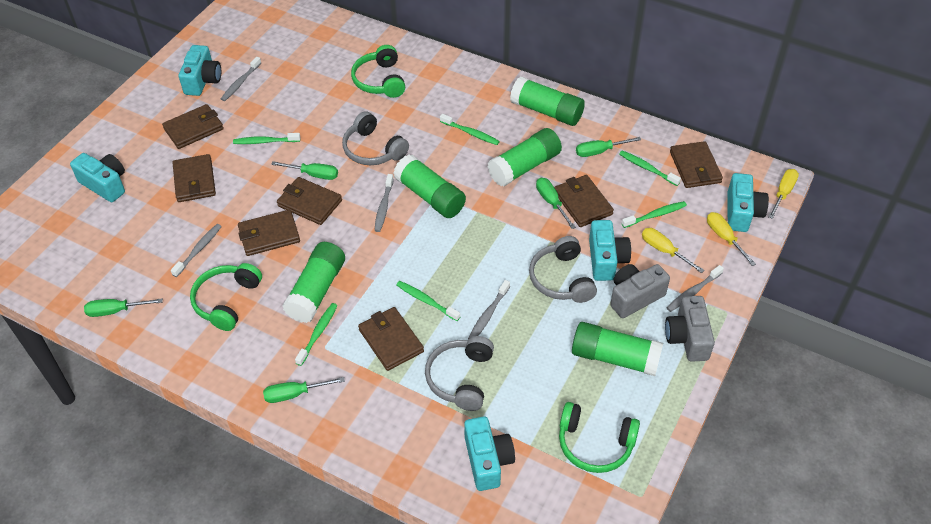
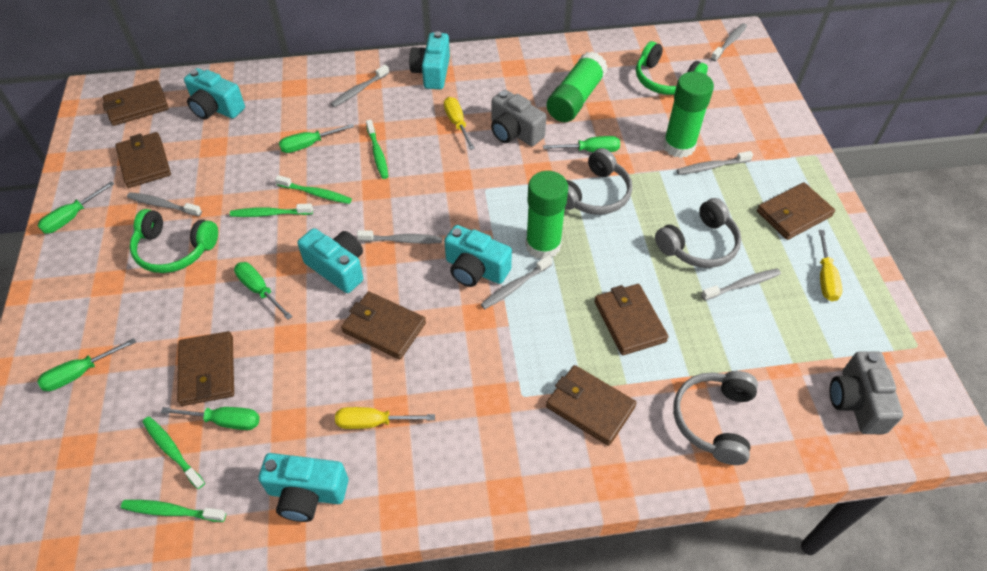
green glue stick: 5 -> 3
green headphones: 3 -> 2
green screwdriver: 5 -> 6
green toothbrush: 6 -> 5
grey toothbrush: 5 -> 7

